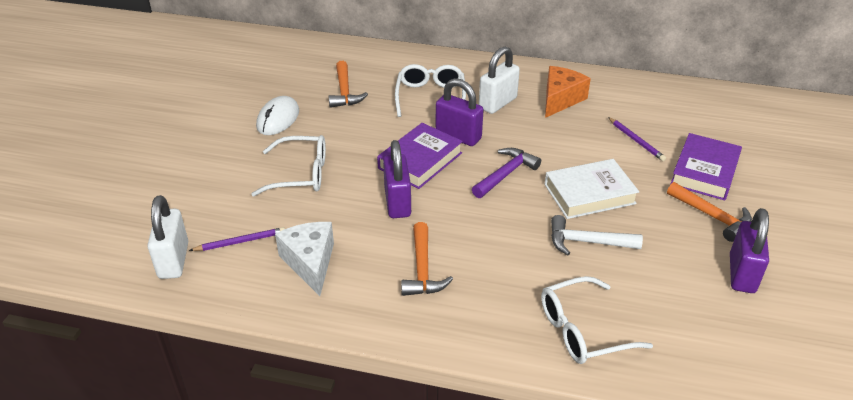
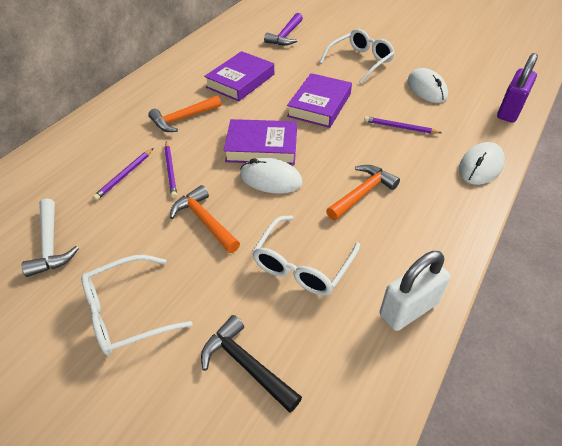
black hammer: 0 -> 1
orange cheese: 1 -> 0
purple book: 2 -> 3
purple padlock: 3 -> 1
purple pencil: 2 -> 3
white book: 1 -> 0
white cheese: 1 -> 0
white mouse: 1 -> 3
white padlock: 2 -> 1

